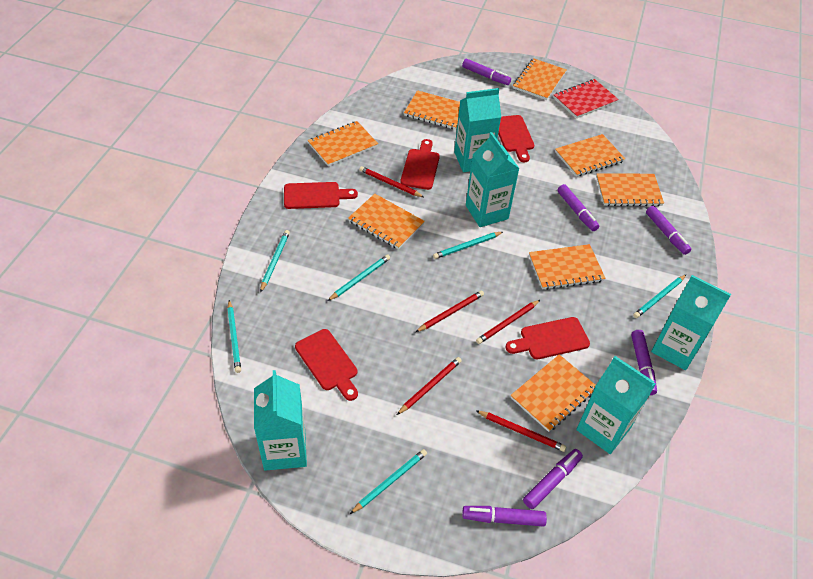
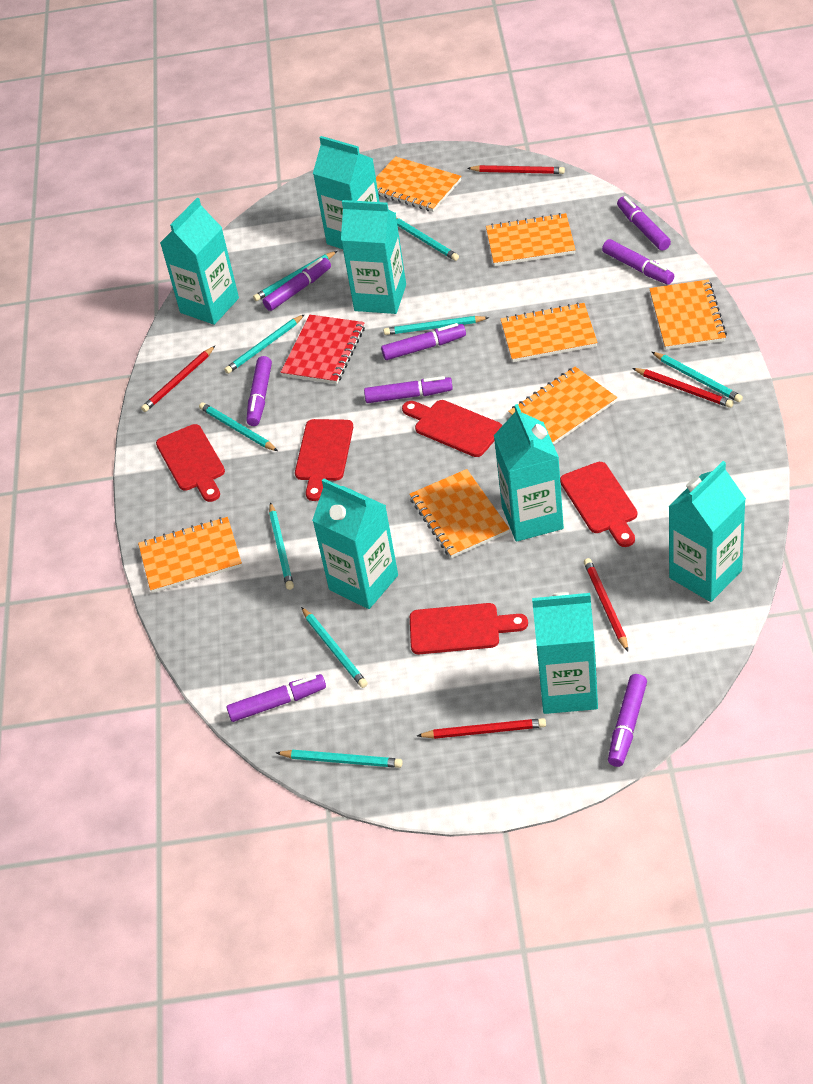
orange notebook: 8 -> 7
purple marker: 6 -> 8
turquoise carton: 5 -> 7
turquoise pencil: 6 -> 9

